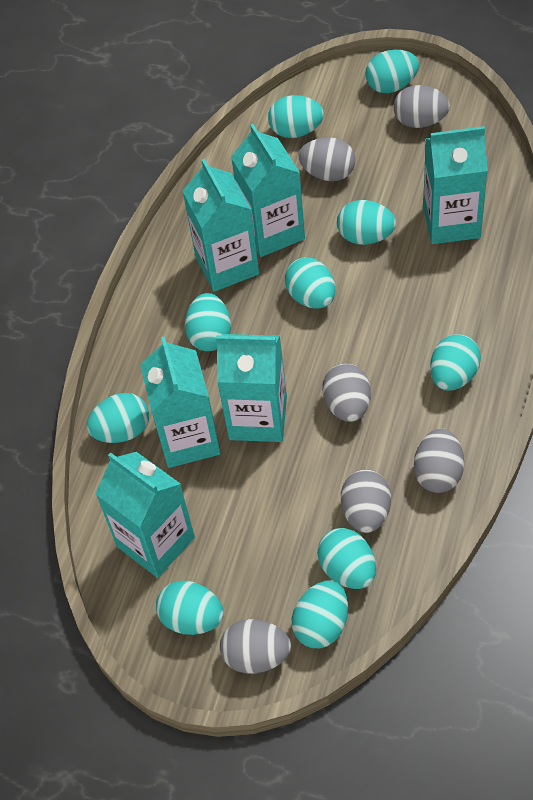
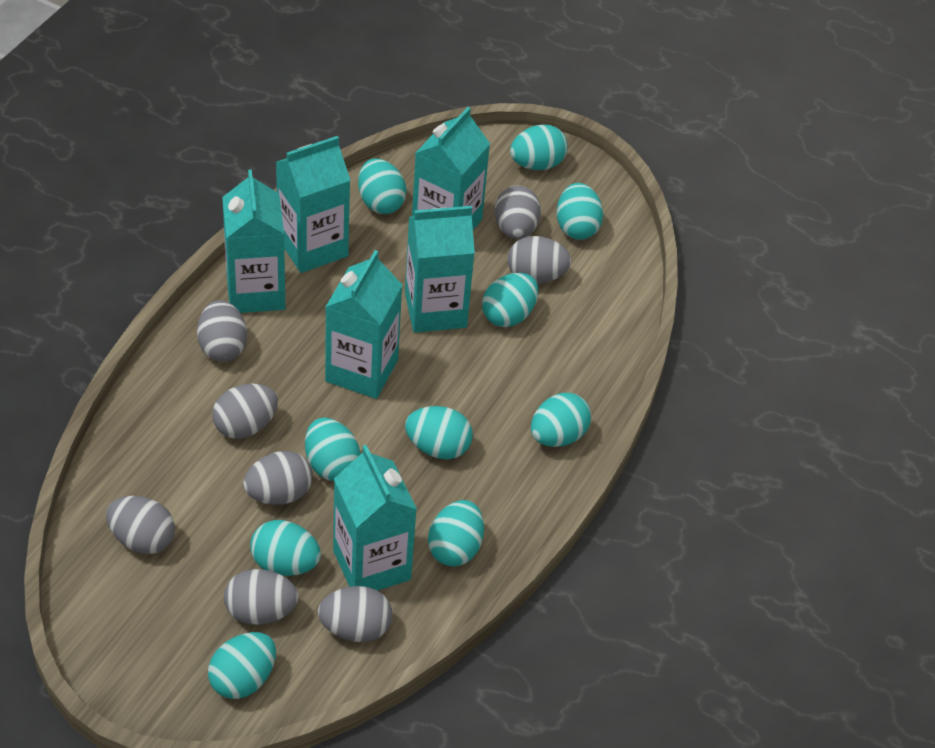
grey egg: 6 -> 8

